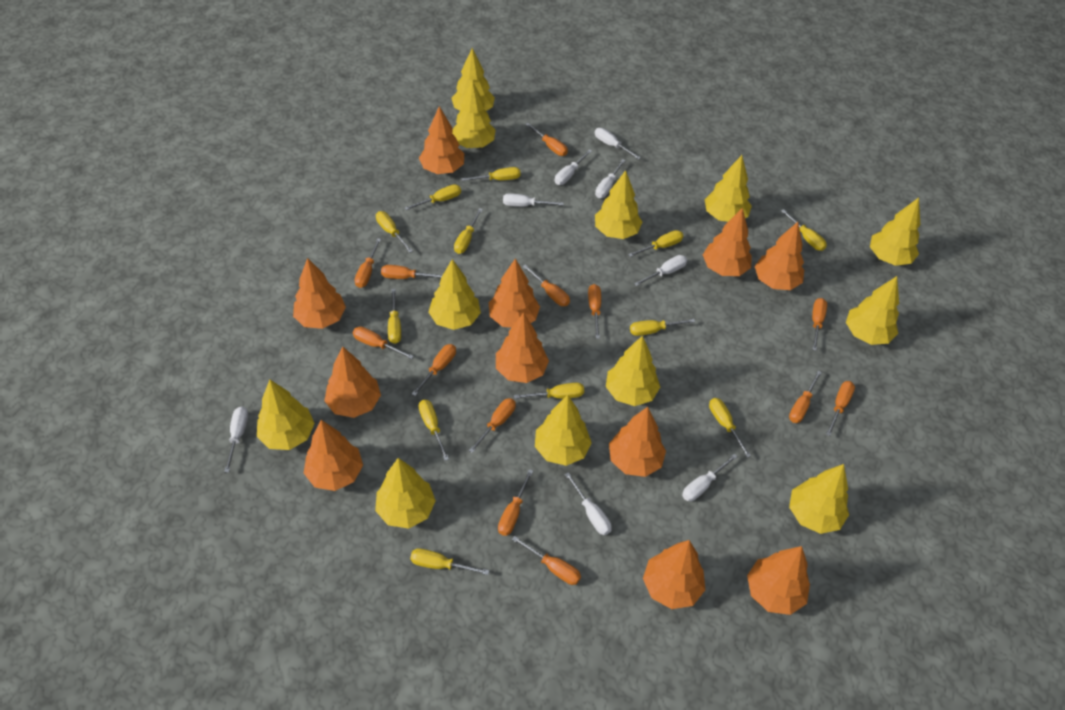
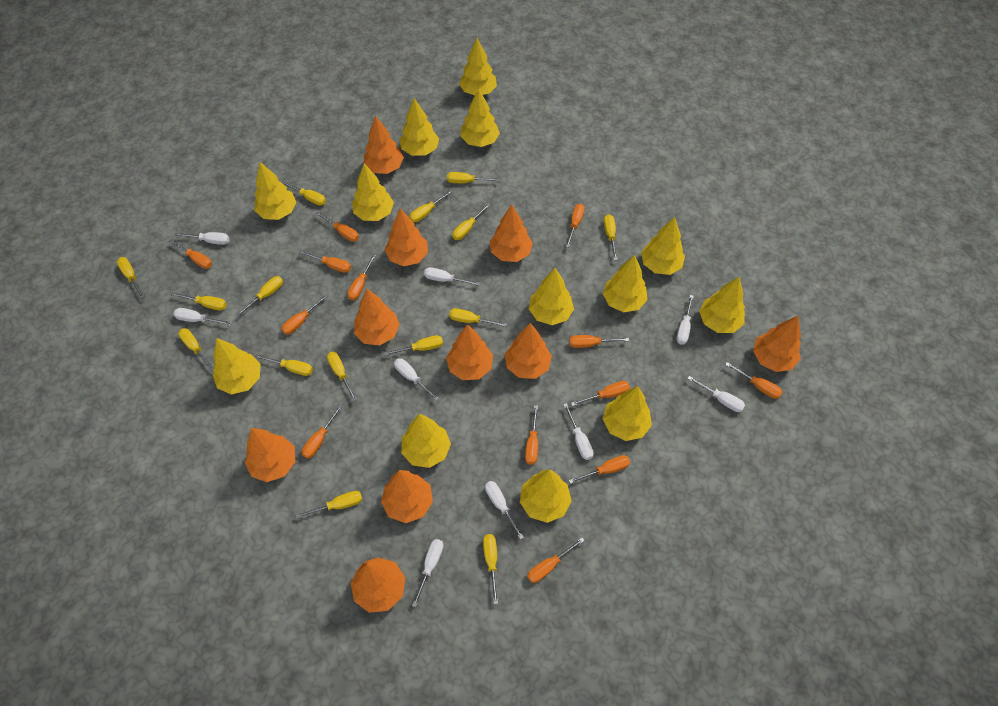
orange tree: 11 -> 10
white screwdriver: 8 -> 9
yellow screwdriver: 12 -> 15
yellow tree: 12 -> 13

